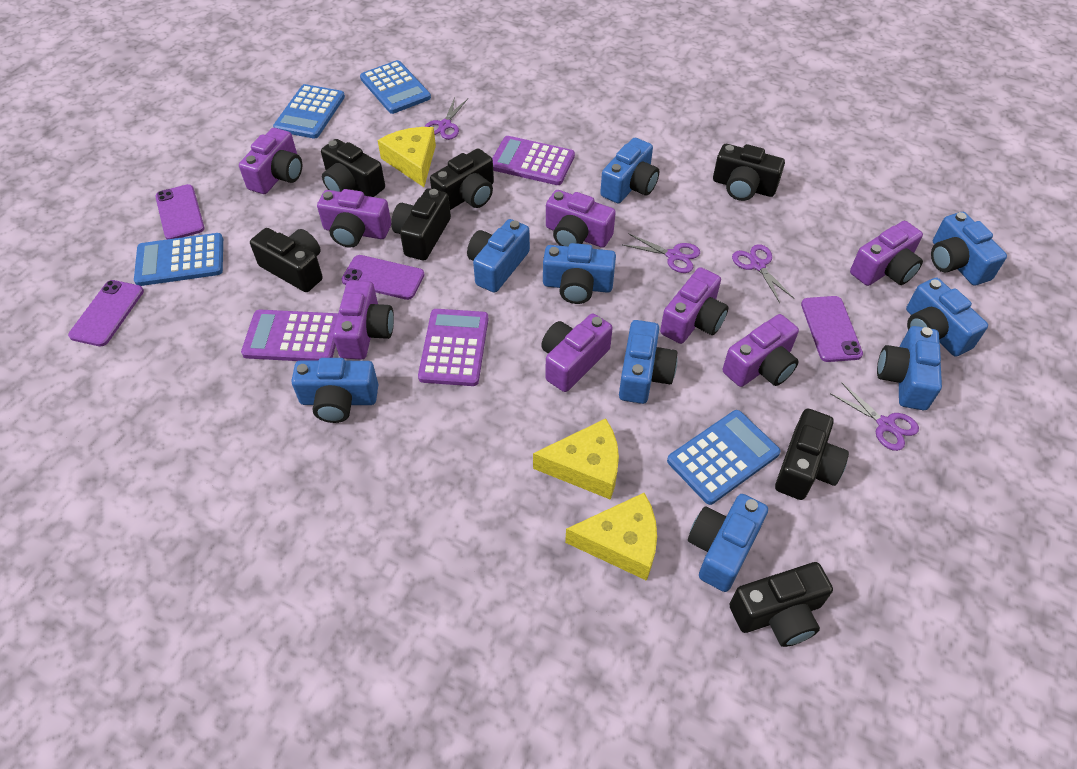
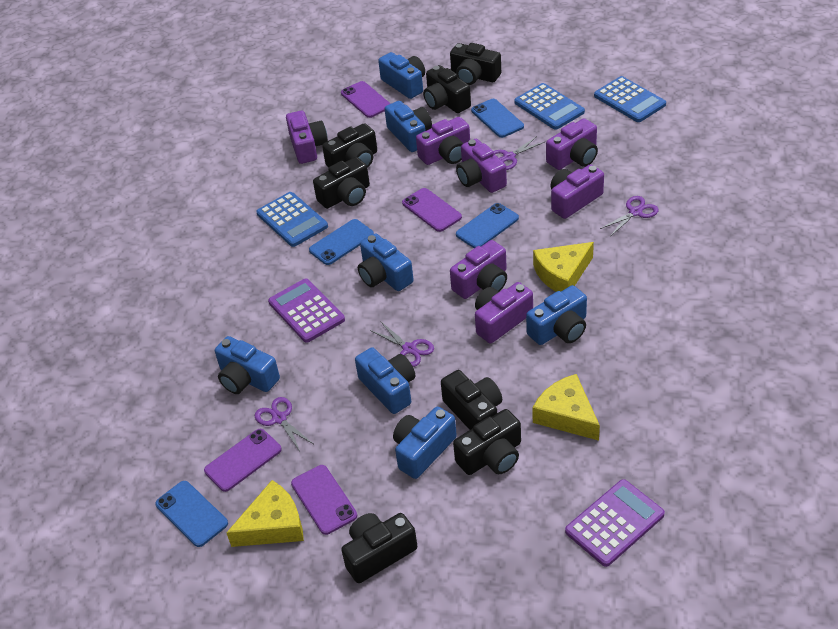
blue calculator: 4 -> 3
blue camera: 9 -> 7
blue phone: 0 -> 4
purple calculator: 3 -> 2
purple camera: 8 -> 7

